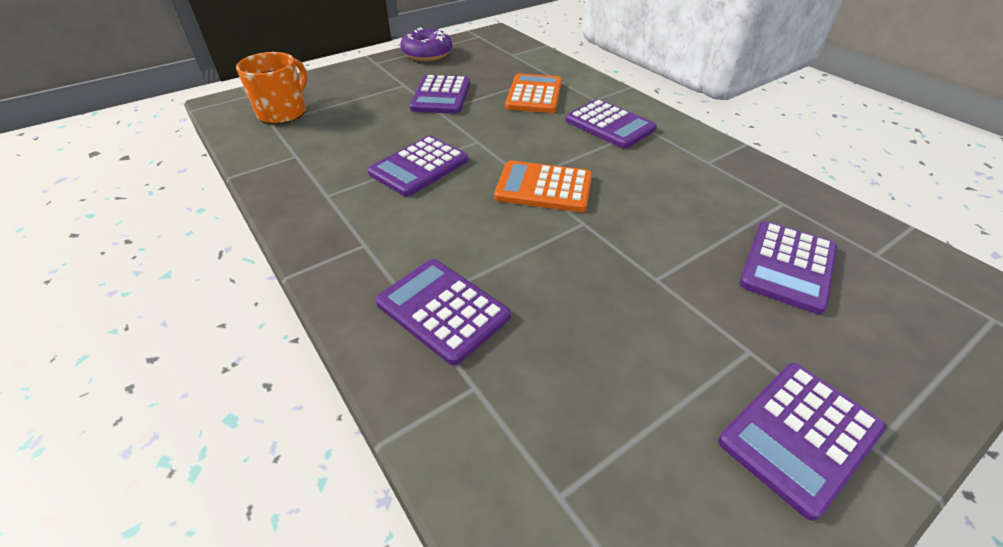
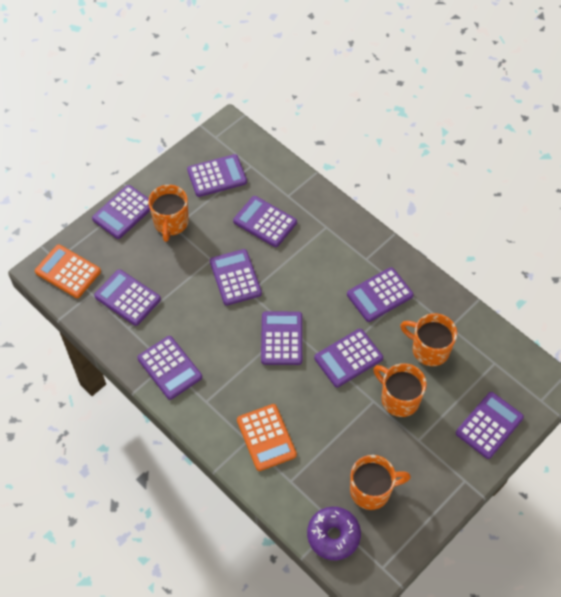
orange mug: 1 -> 4
purple calculator: 6 -> 10

